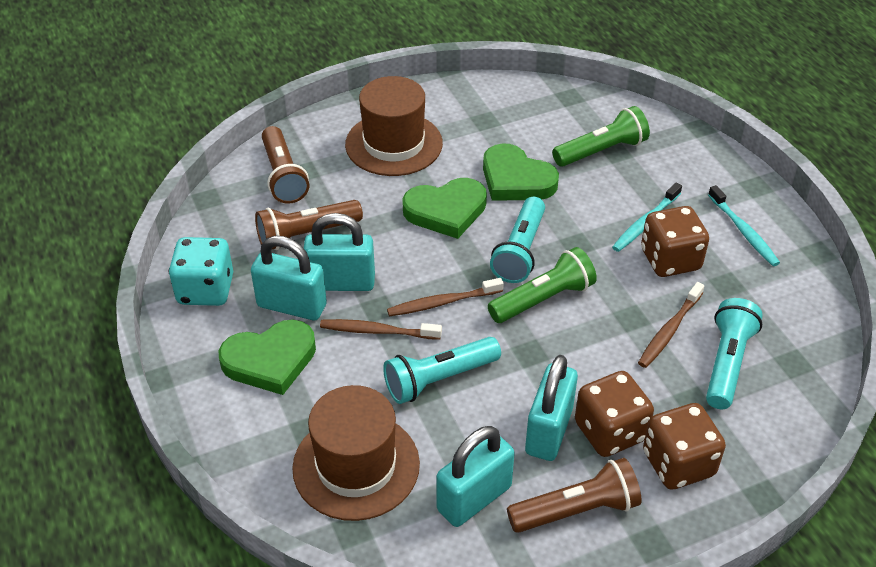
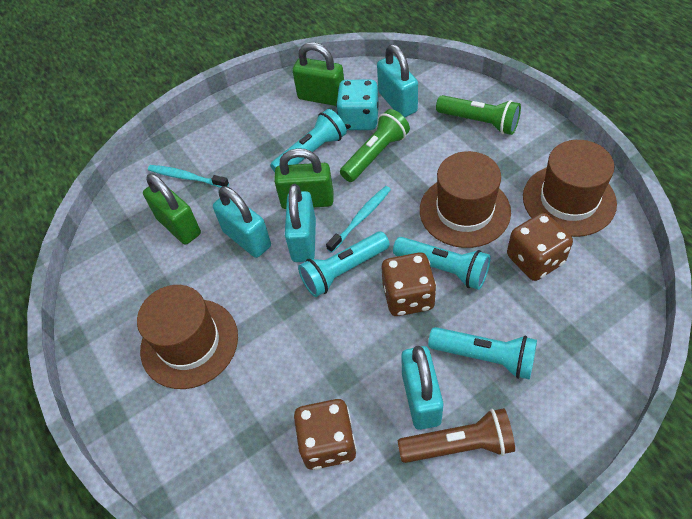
brown flashlight: 3 -> 1
brown hat: 2 -> 3
brown toothbrush: 3 -> 0
green heart: 3 -> 0
green padlock: 0 -> 3
turquoise flashlight: 3 -> 4

